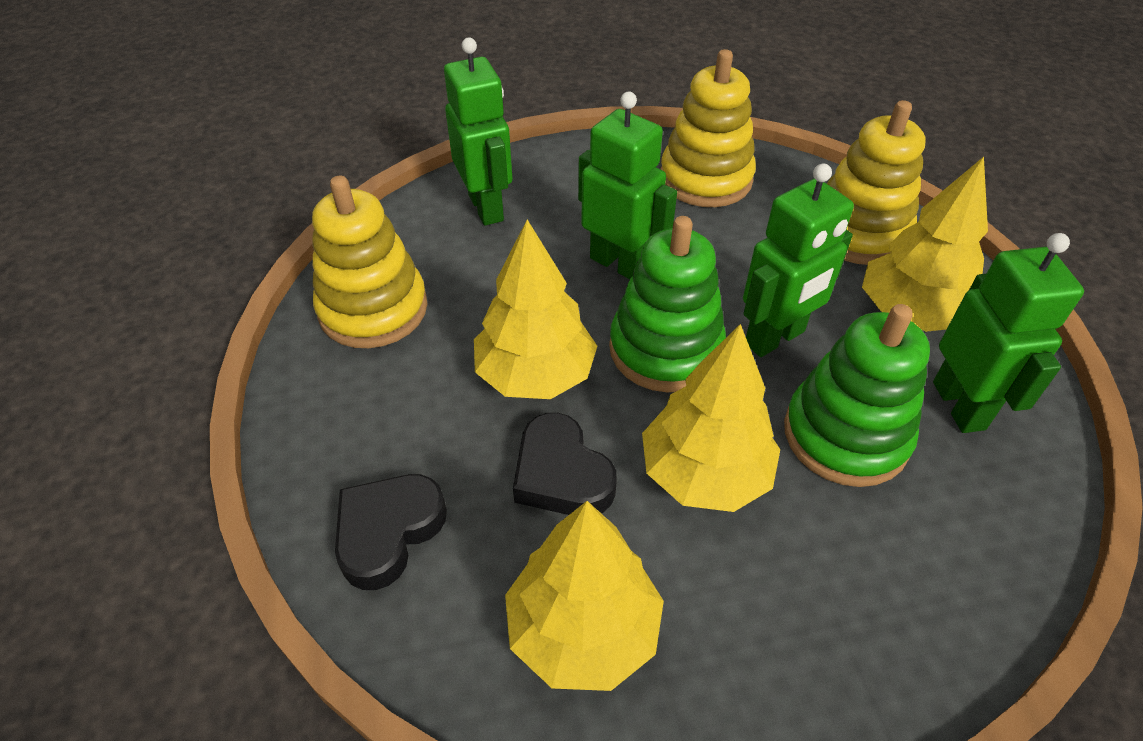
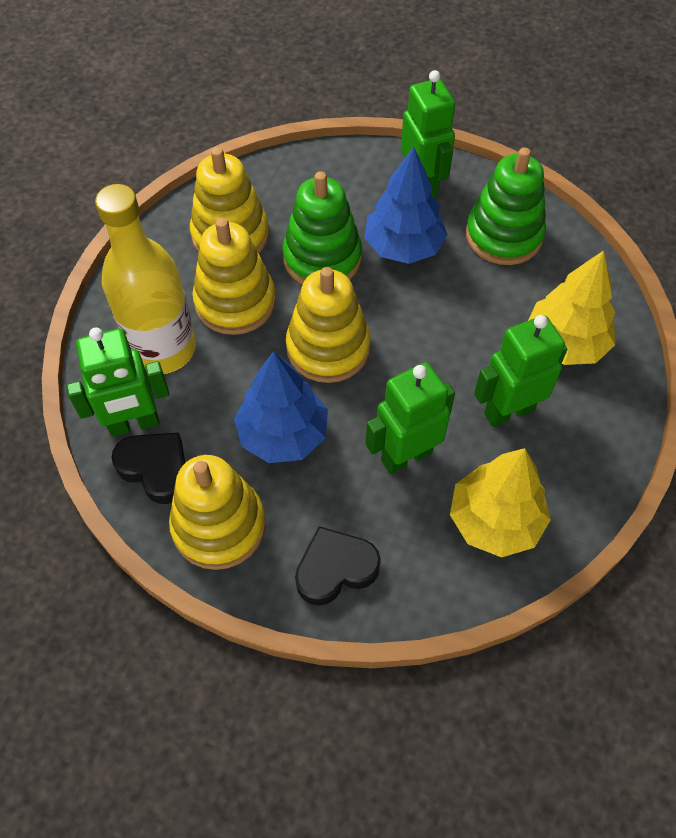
blue tree: 0 -> 2
yellow bottle: 0 -> 1
yellow stacking toy: 3 -> 4
yellow tree: 4 -> 2

